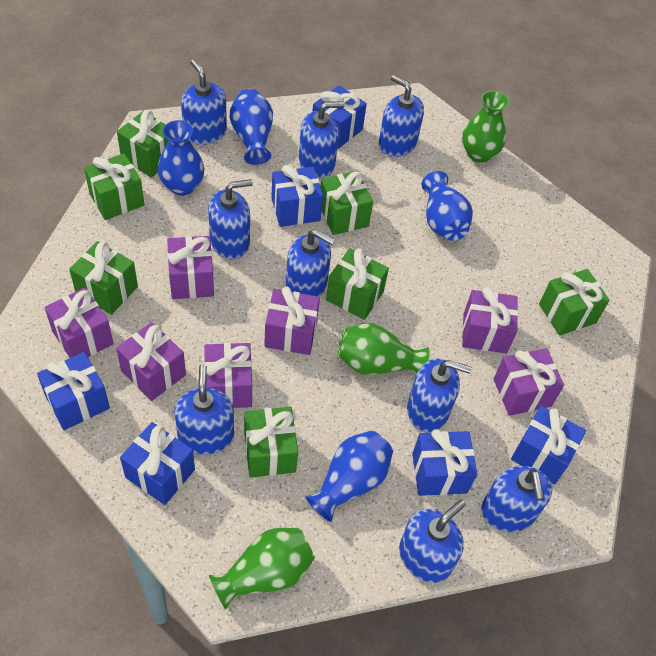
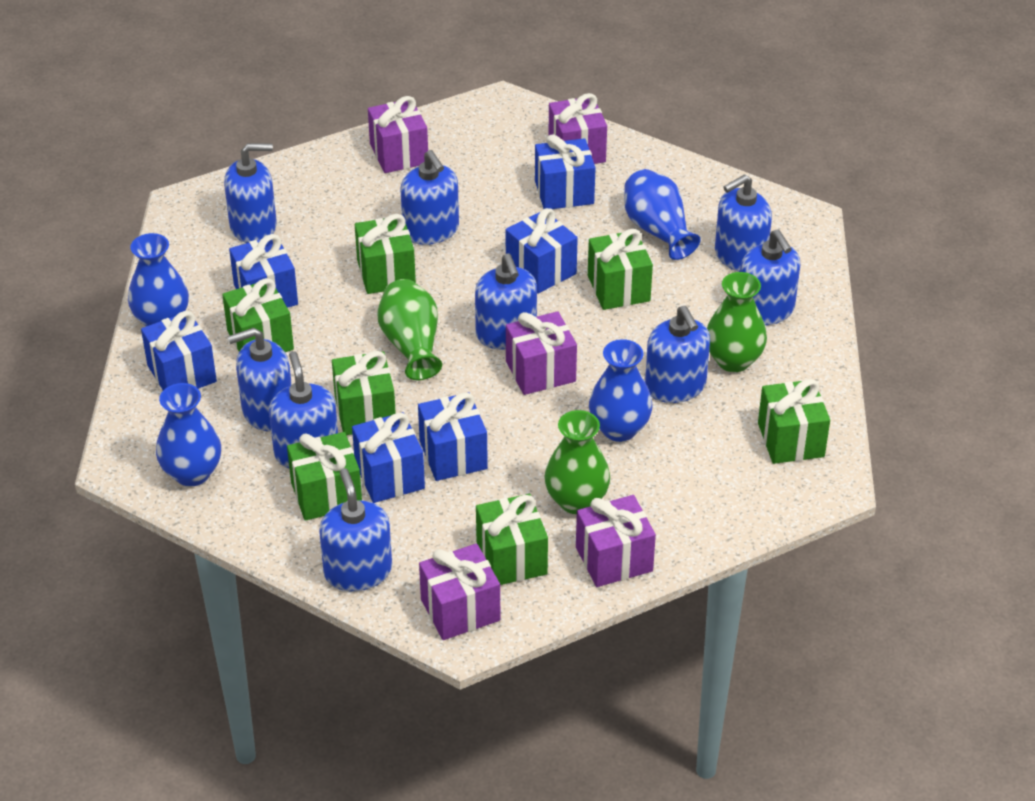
purple gift: 7 -> 5

